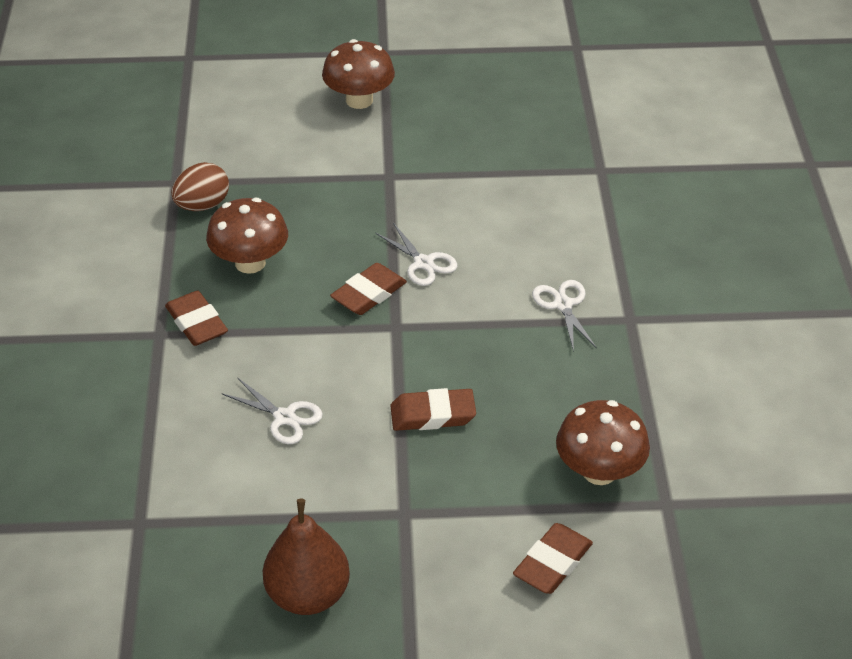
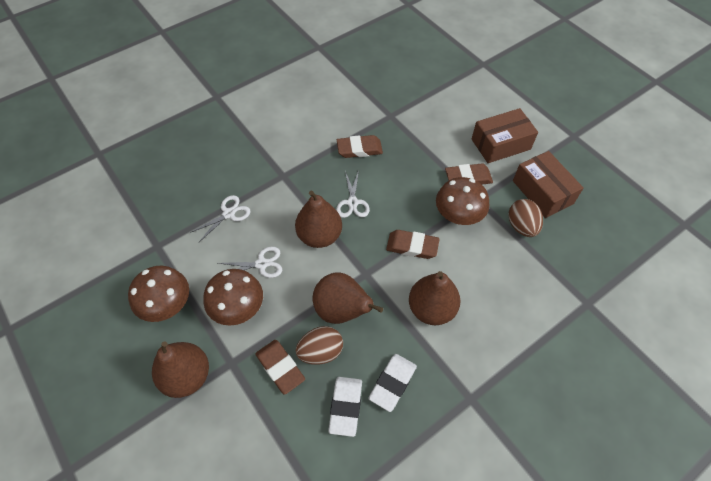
brown box: 0 -> 2
brown egg: 1 -> 2
brown pear: 1 -> 4
white eraser: 0 -> 2

